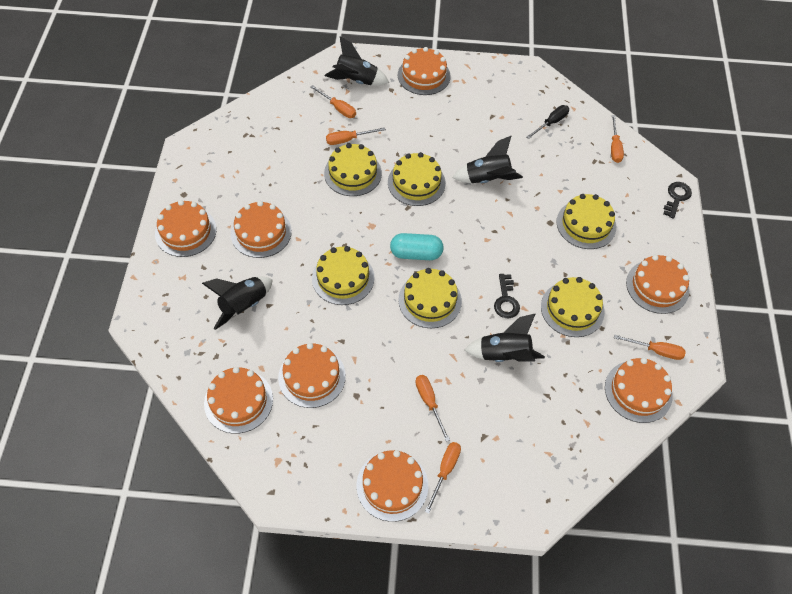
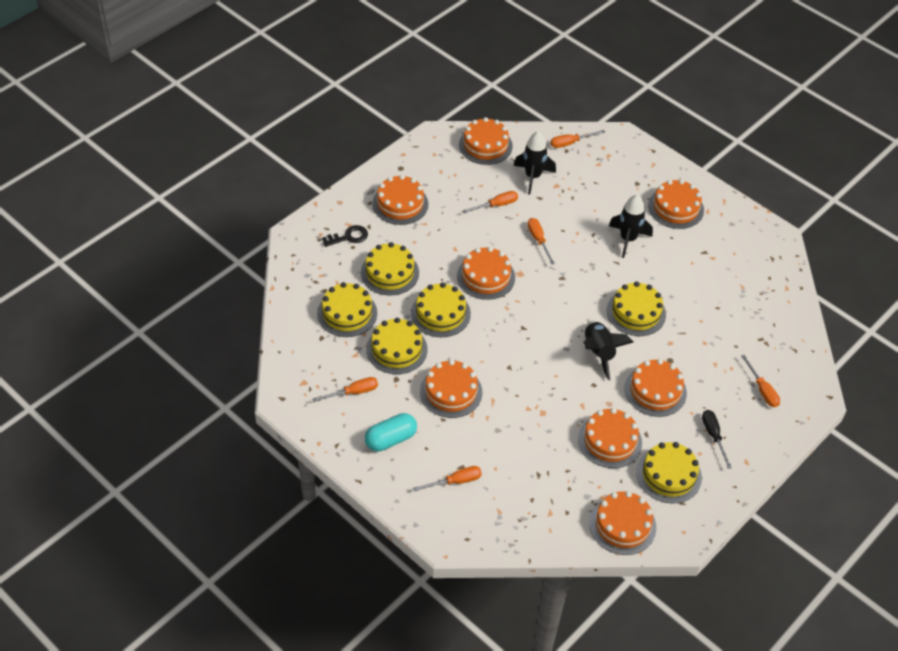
black key: 2 -> 1
black rocket: 4 -> 3

